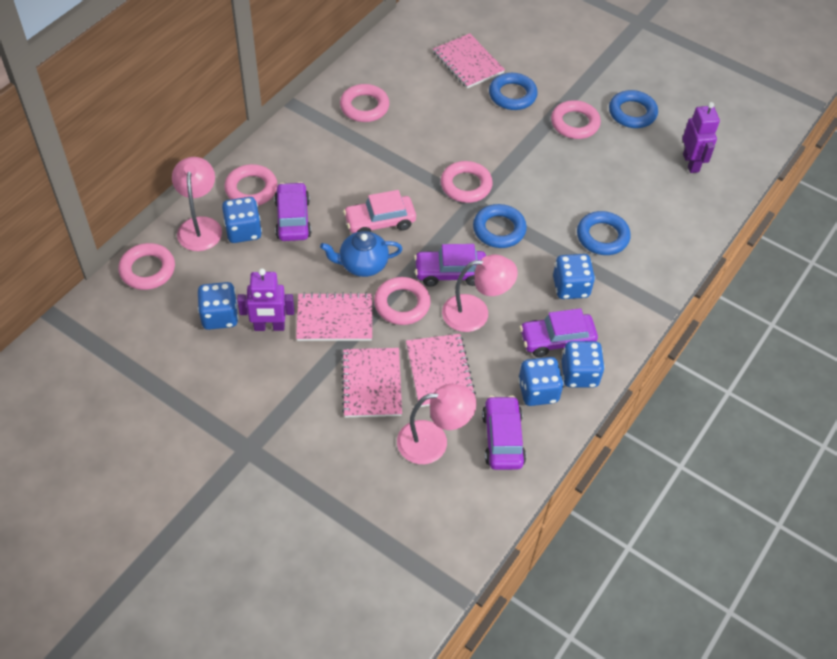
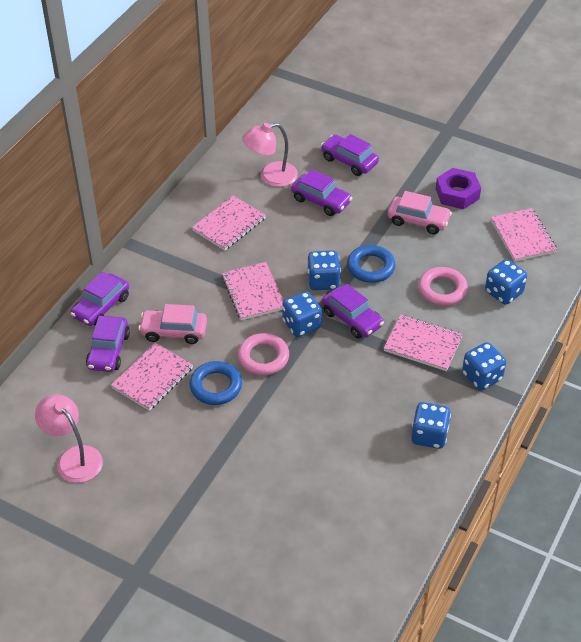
blue ring: 4 -> 2
blue teapot: 1 -> 0
pink car: 1 -> 2
pink lamp: 3 -> 2
pink notebook: 4 -> 5
pink ring: 6 -> 2
purple car: 4 -> 5
purple nut: 0 -> 1
purple robot: 2 -> 0

